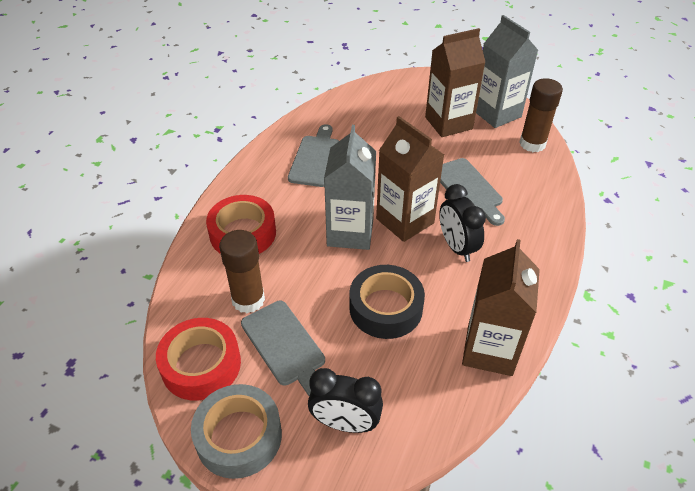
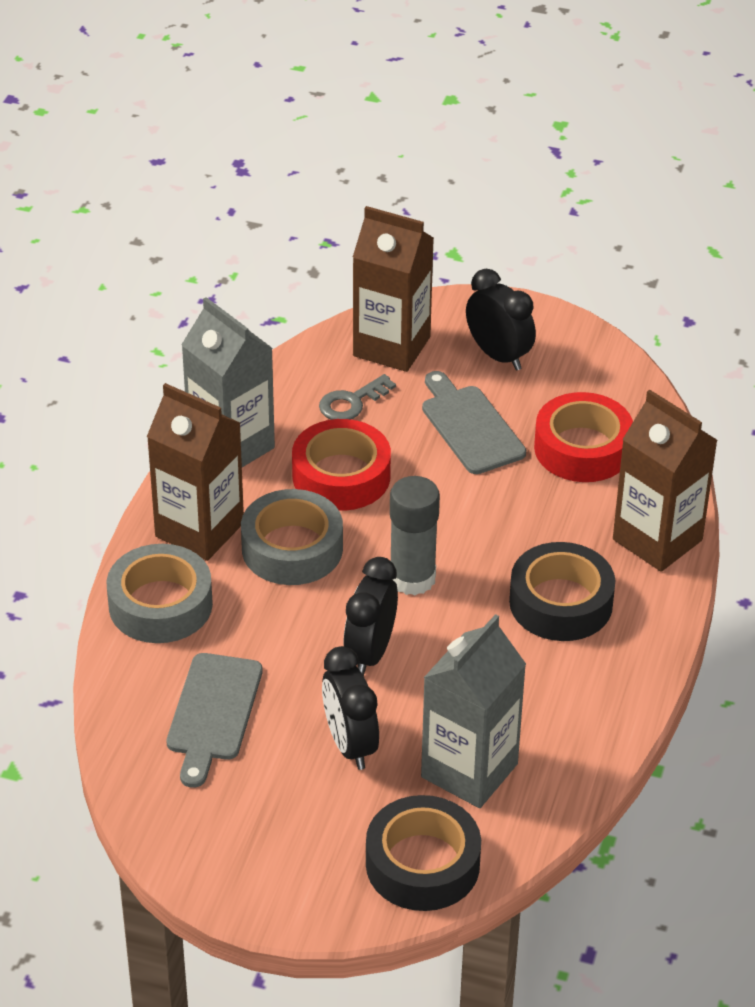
black clock: 2 -> 3
black tape: 1 -> 2
brown glue stick: 2 -> 0
grey cutting board: 3 -> 2
grey glue stick: 0 -> 1
grey key: 0 -> 1
grey tape: 1 -> 2

